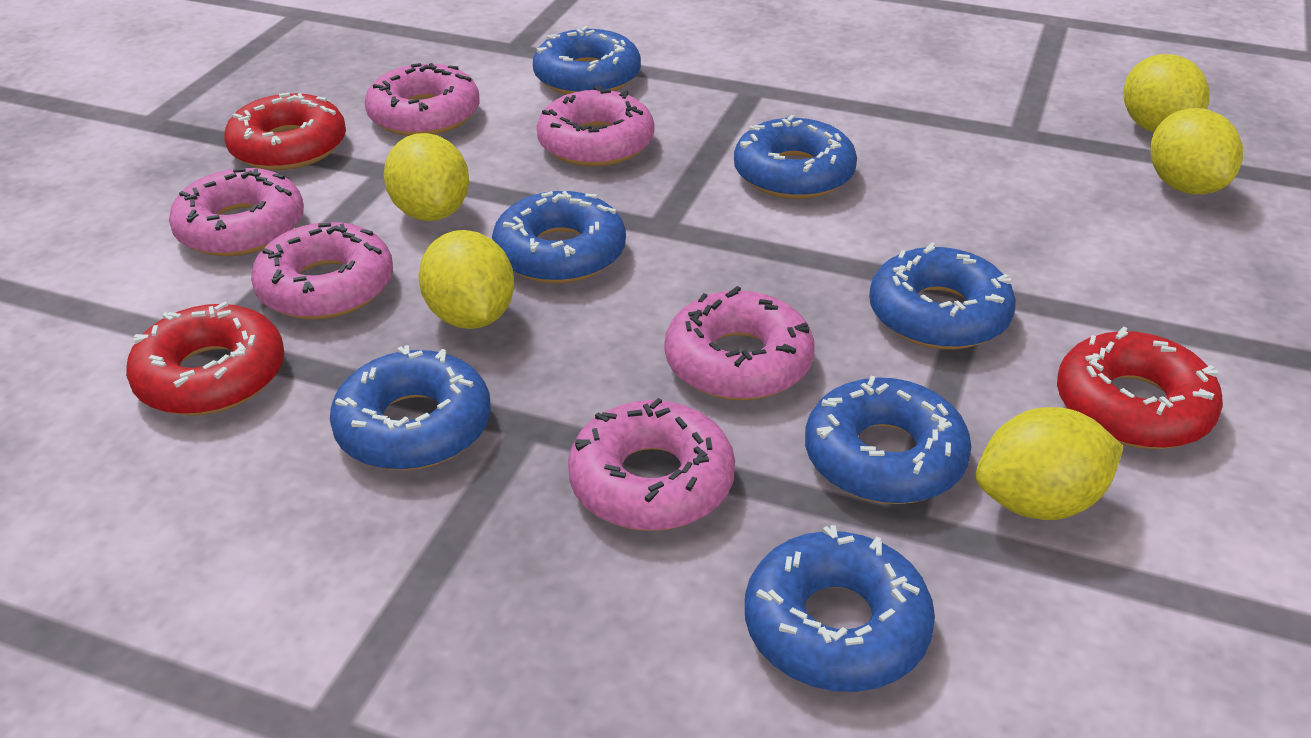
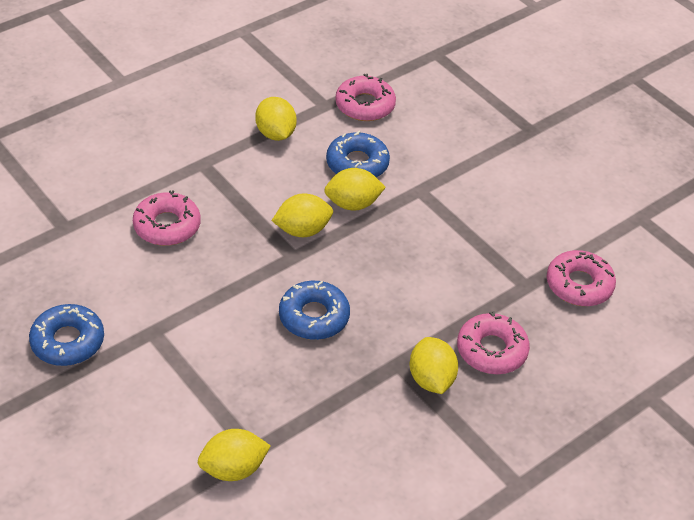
blue donut: 7 -> 3
pink donut: 6 -> 4
red donut: 3 -> 0

